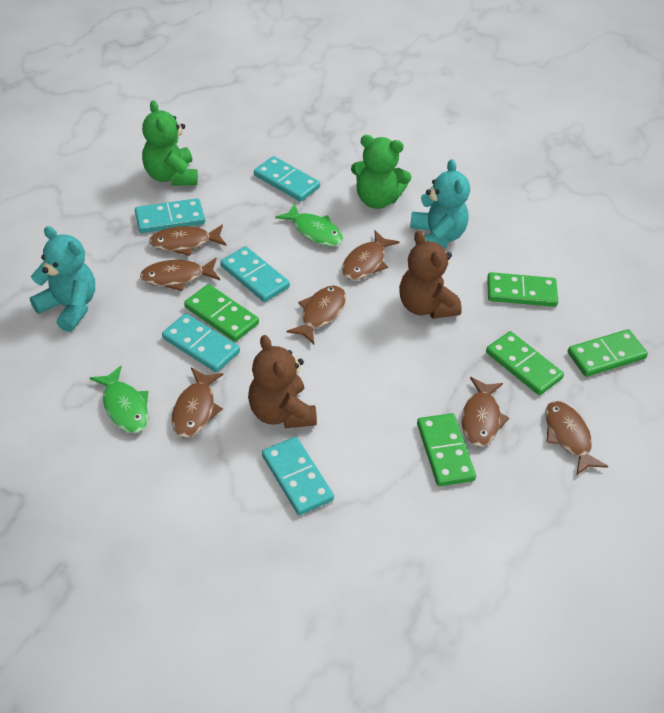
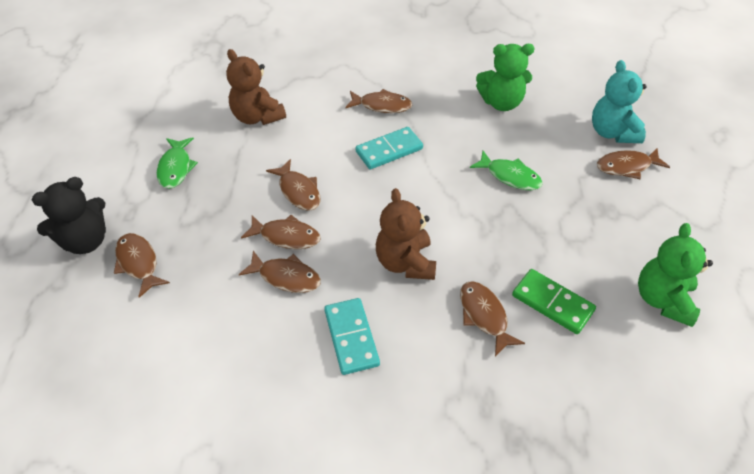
black teddy bear: 0 -> 1
green domino: 5 -> 1
turquoise domino: 5 -> 2
turquoise teddy bear: 2 -> 1

